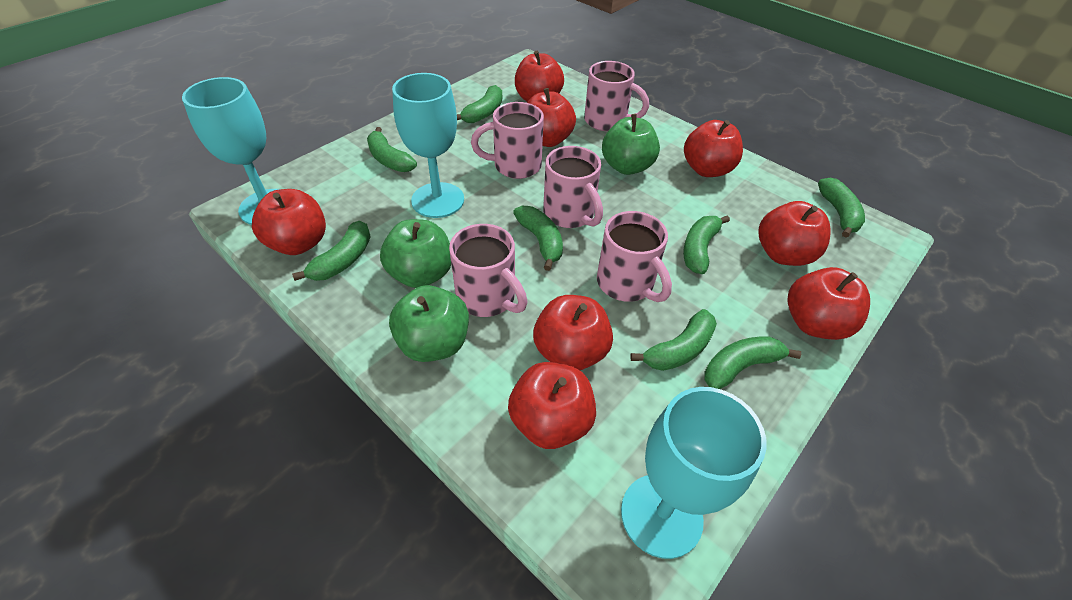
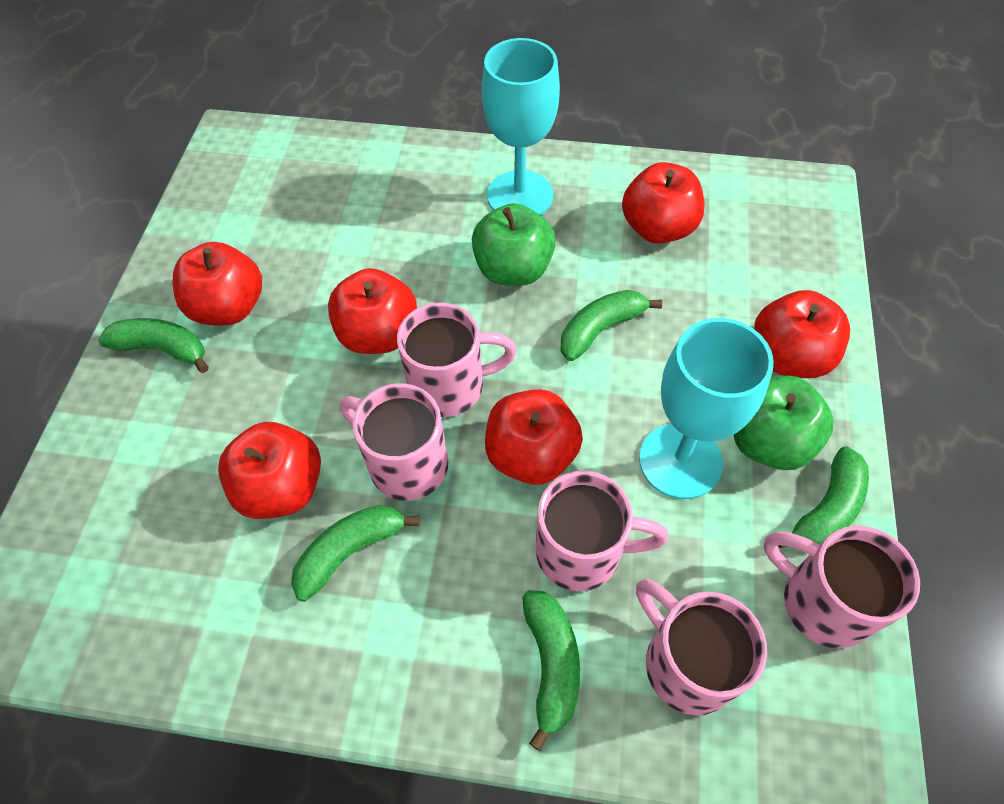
green apple: 3 -> 2
green banana: 8 -> 5
red apple: 8 -> 6
turquoise goblet: 3 -> 2

